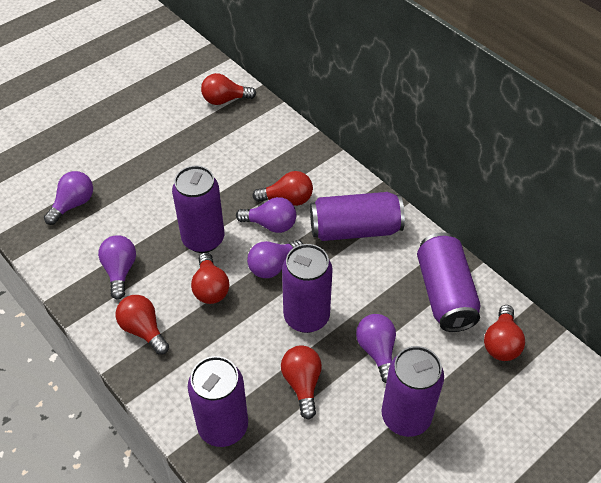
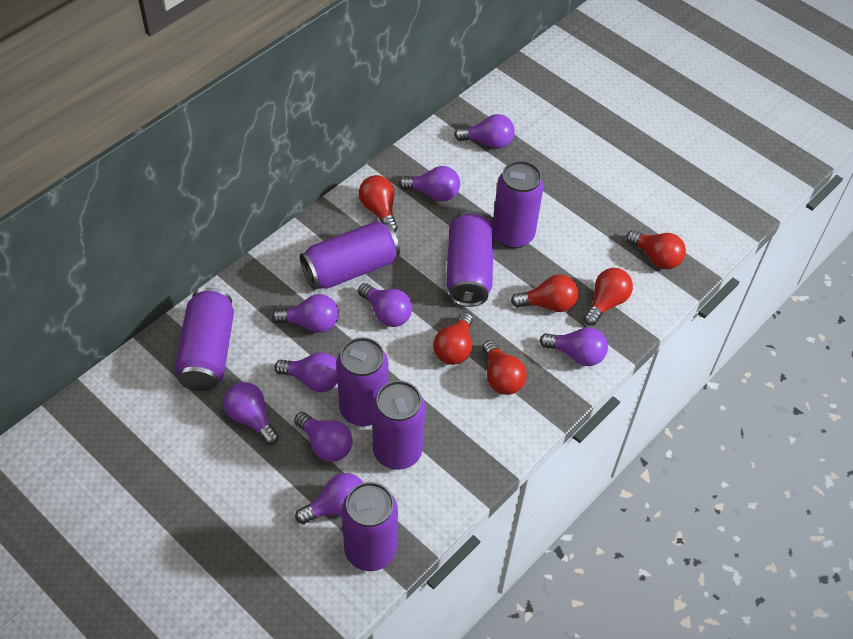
purple can: 6 -> 7
purple light bulb: 5 -> 9

